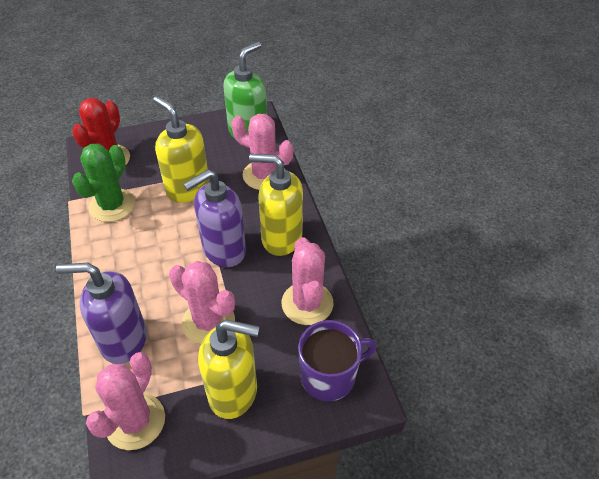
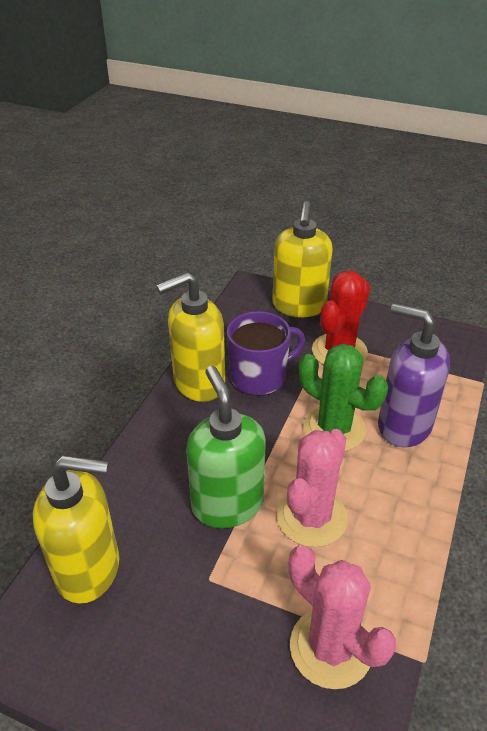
pink cactus: 4 -> 2
purple soap dispenser: 2 -> 1

